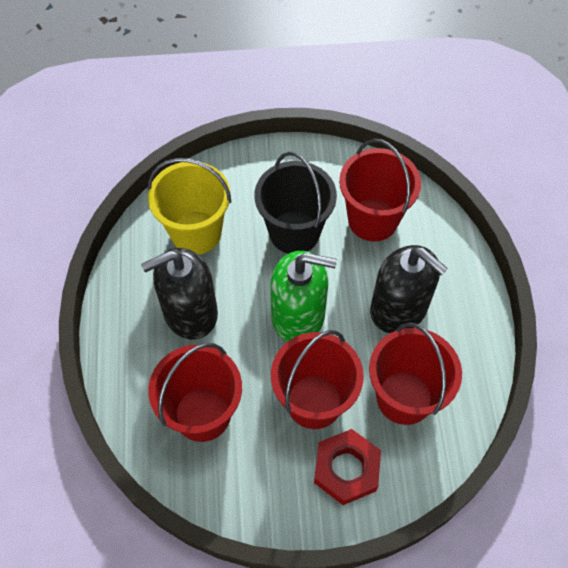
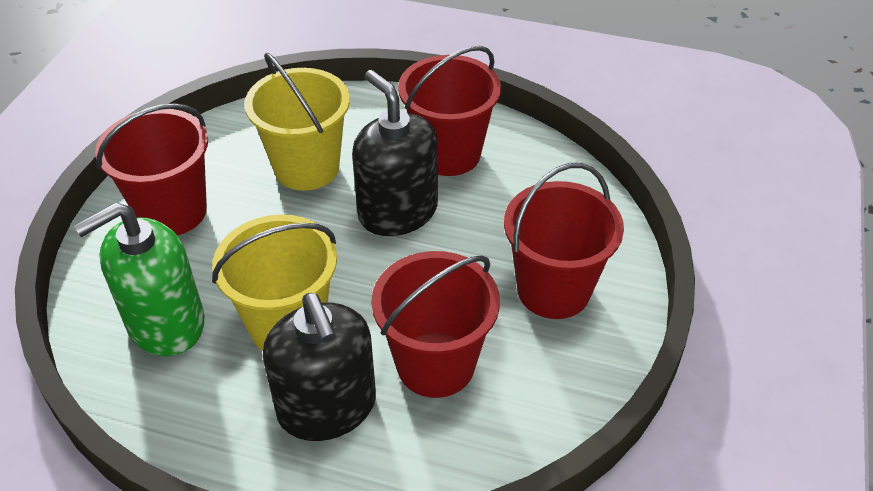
black bucket: 1 -> 0
red nut: 1 -> 0
yellow bucket: 1 -> 2

